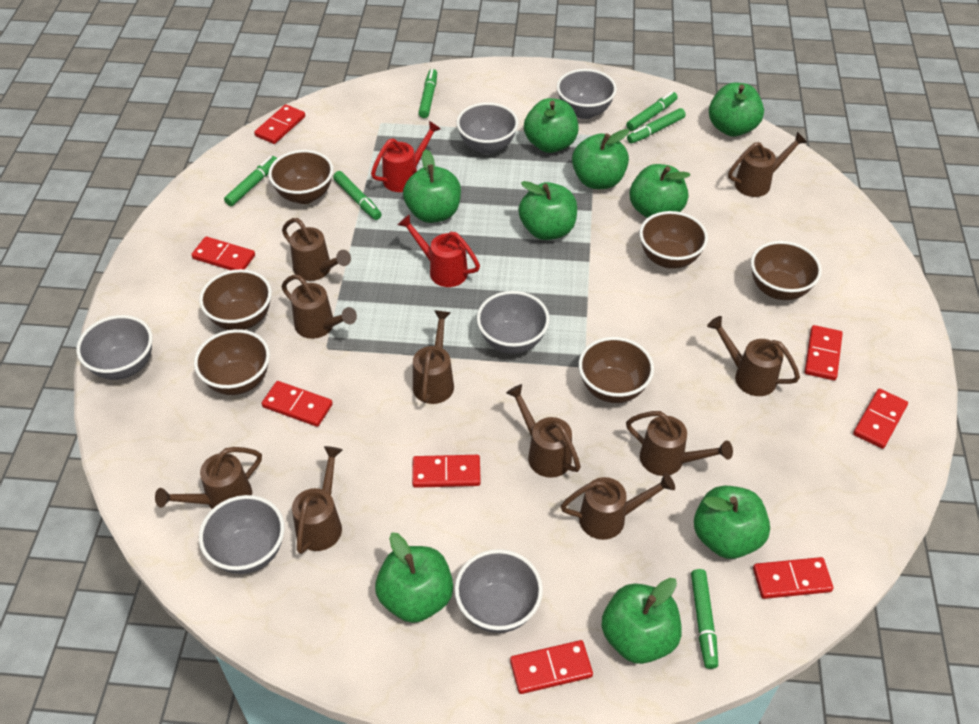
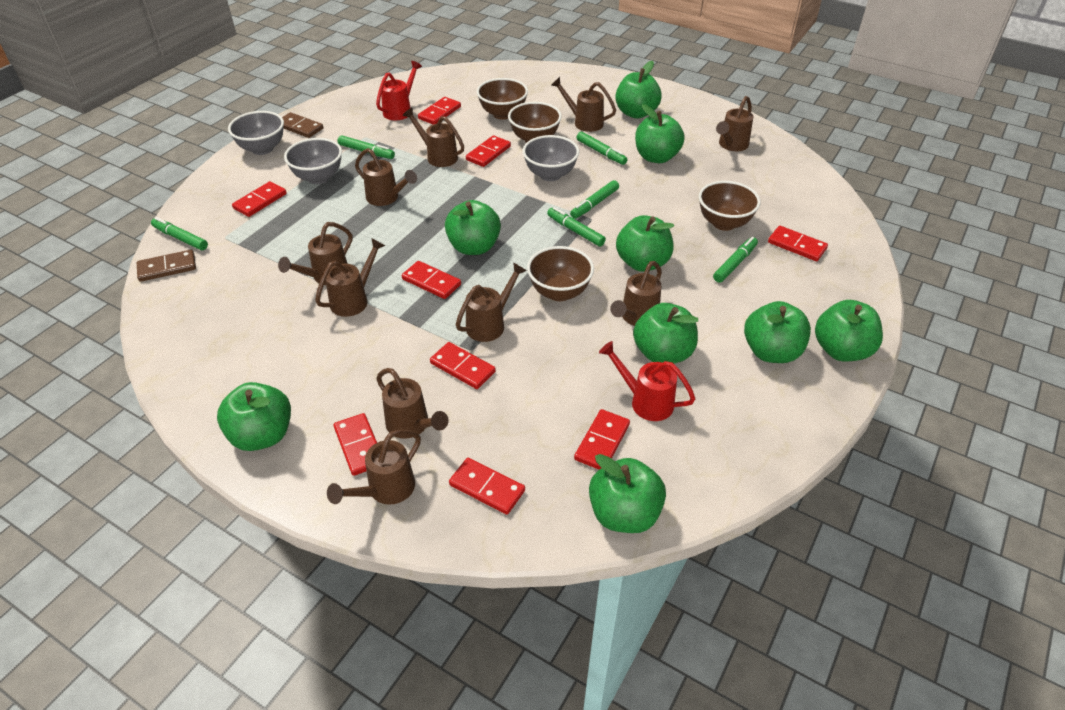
brown bowl: 6 -> 4
brown domino: 0 -> 2
grey bowl: 6 -> 3
red domino: 8 -> 9

